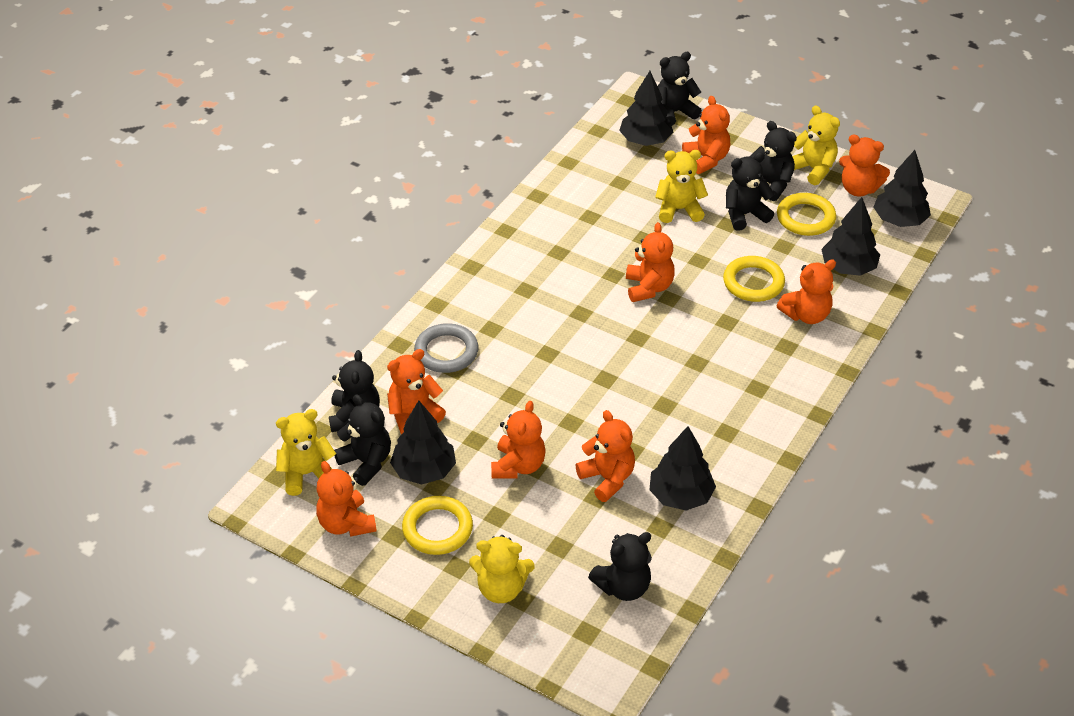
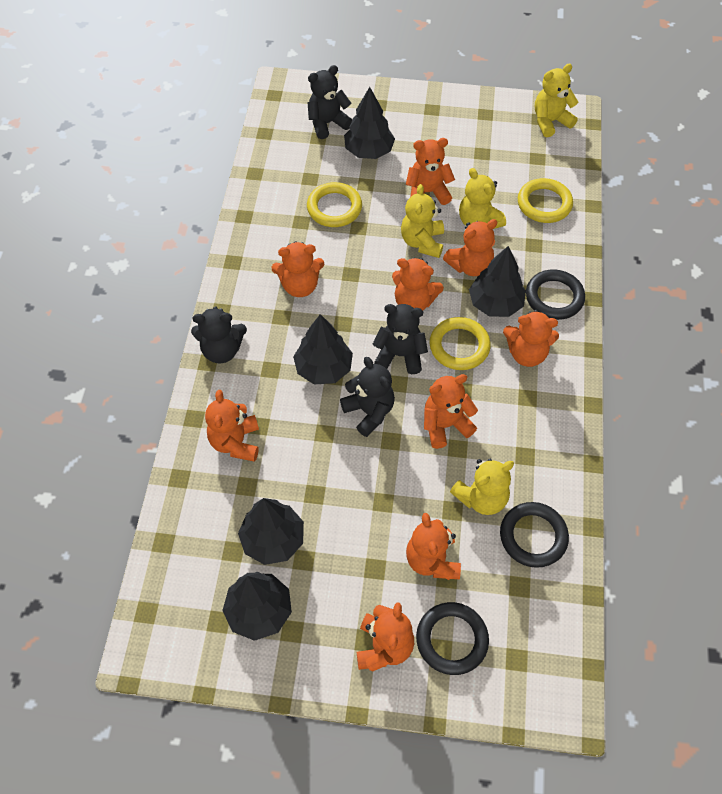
black ring: 0 -> 3
black teddy bear: 6 -> 4
grey ring: 1 -> 0
orange teddy bear: 8 -> 9

